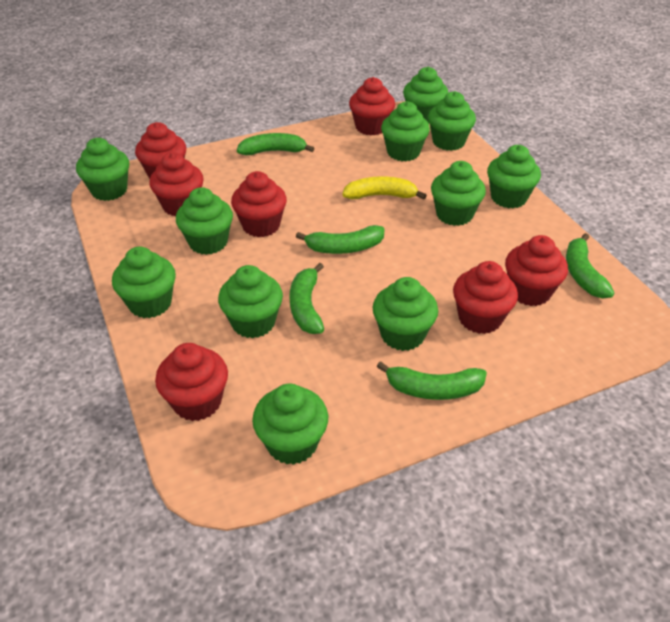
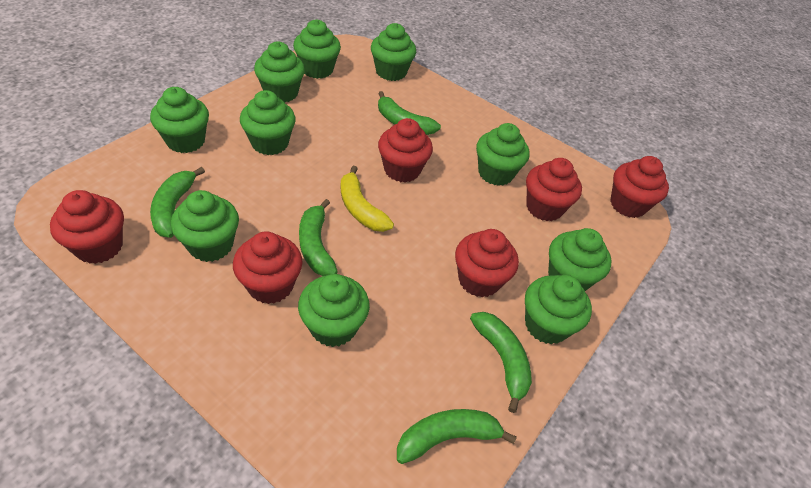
green cupcake: 11 -> 10
red cupcake: 7 -> 6

